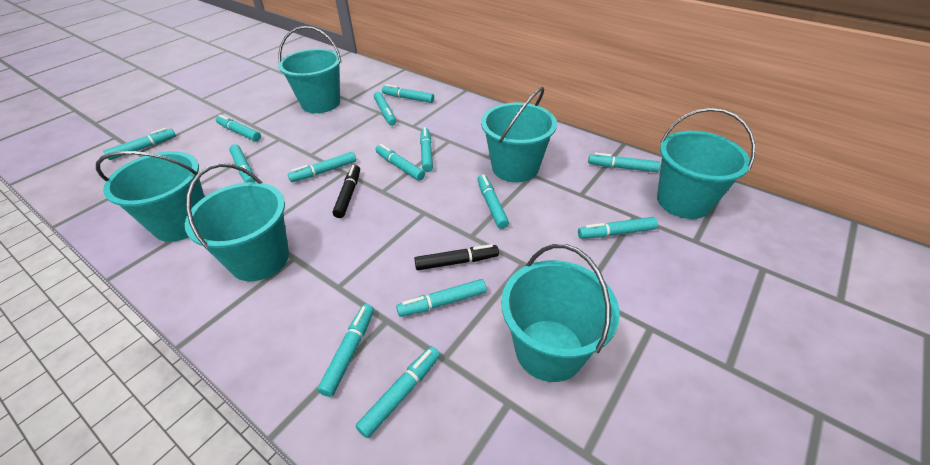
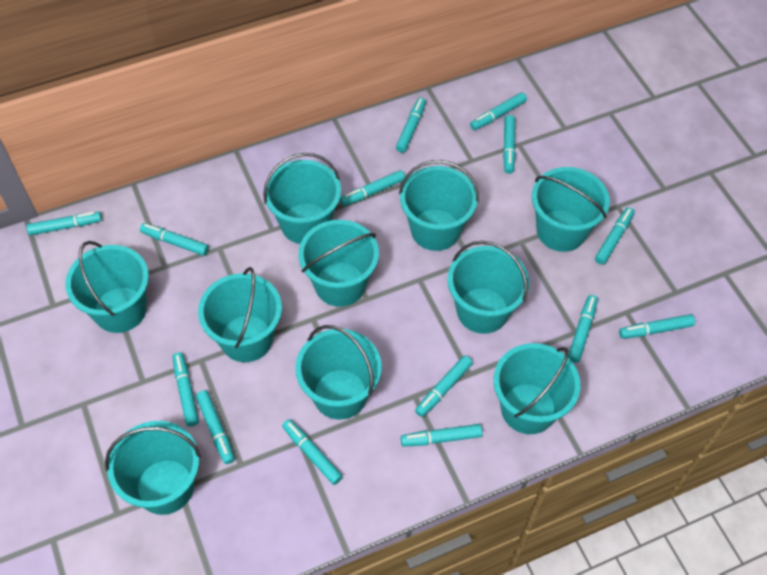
black marker: 2 -> 0
turquoise bucket: 6 -> 10

